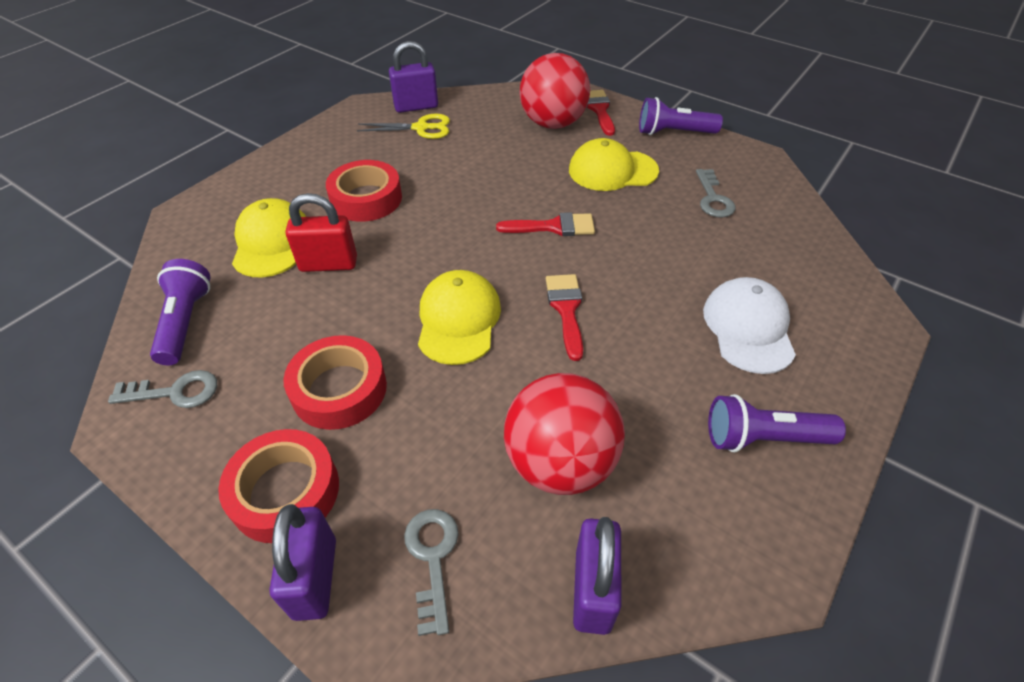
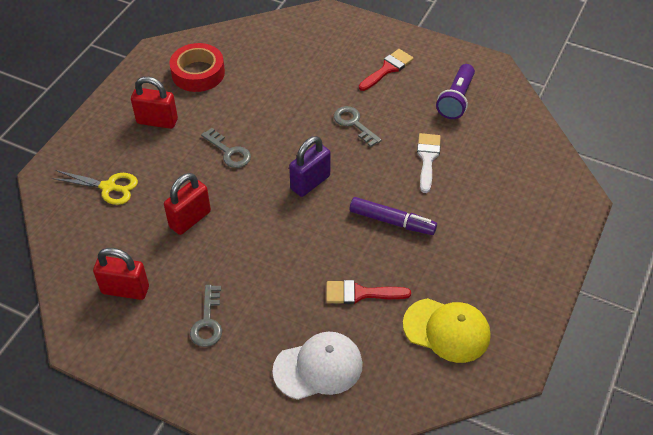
purple flashlight: 3 -> 1
purple marker: 0 -> 1
purple padlock: 3 -> 1
red ball: 2 -> 0
red brush: 3 -> 2
red padlock: 1 -> 3
red tape: 3 -> 1
white brush: 0 -> 1
yellow cap: 3 -> 1

